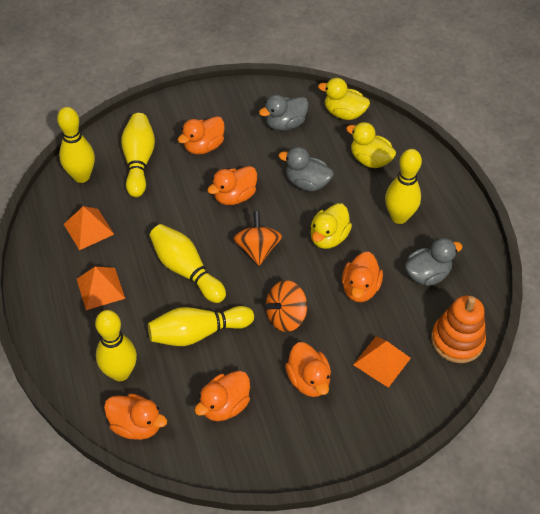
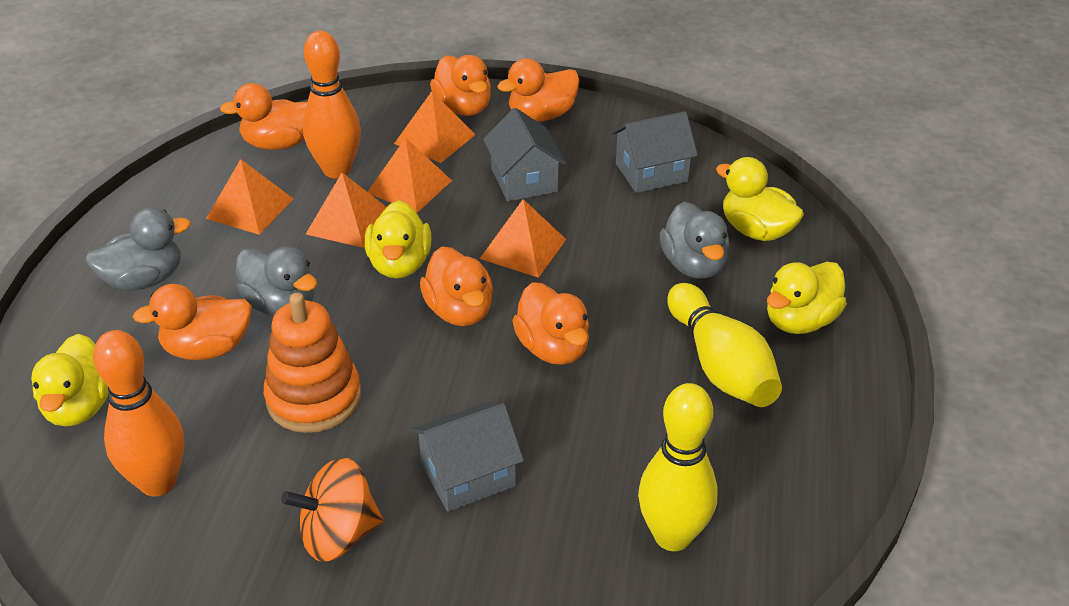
grey house: 0 -> 3
orange bowling pin: 0 -> 2
orange pyramid: 3 -> 5
orange spinning top: 2 -> 1
yellow bowling pin: 6 -> 2
yellow duck: 3 -> 4

